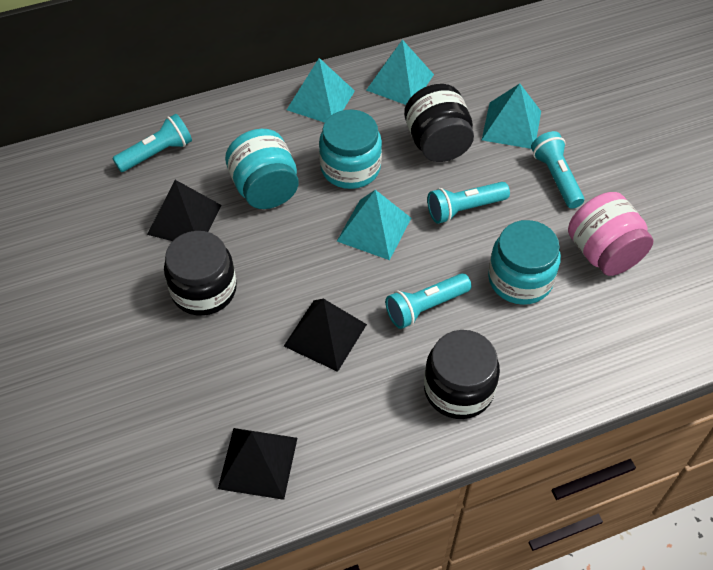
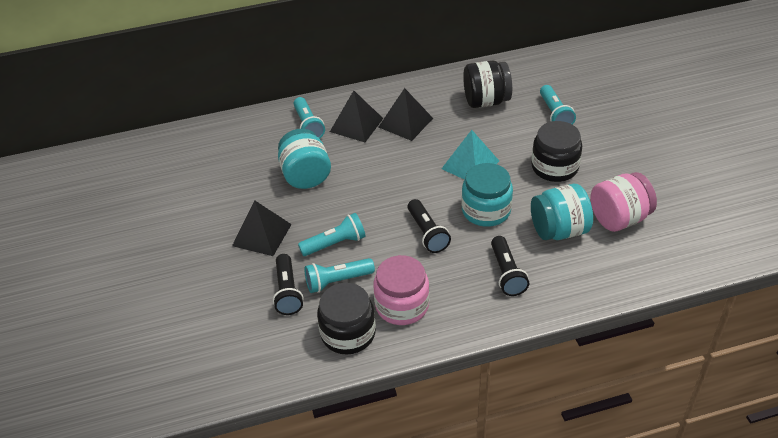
black flashlight: 0 -> 3
pink jar: 1 -> 2
turquoise pyramid: 4 -> 1

